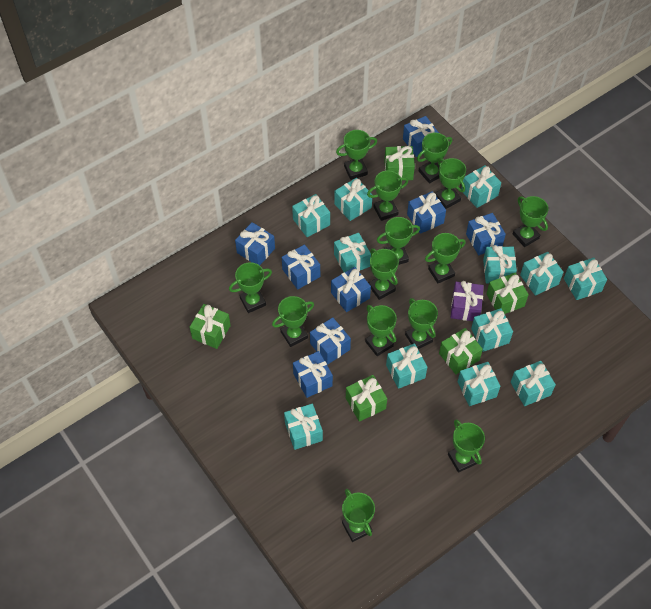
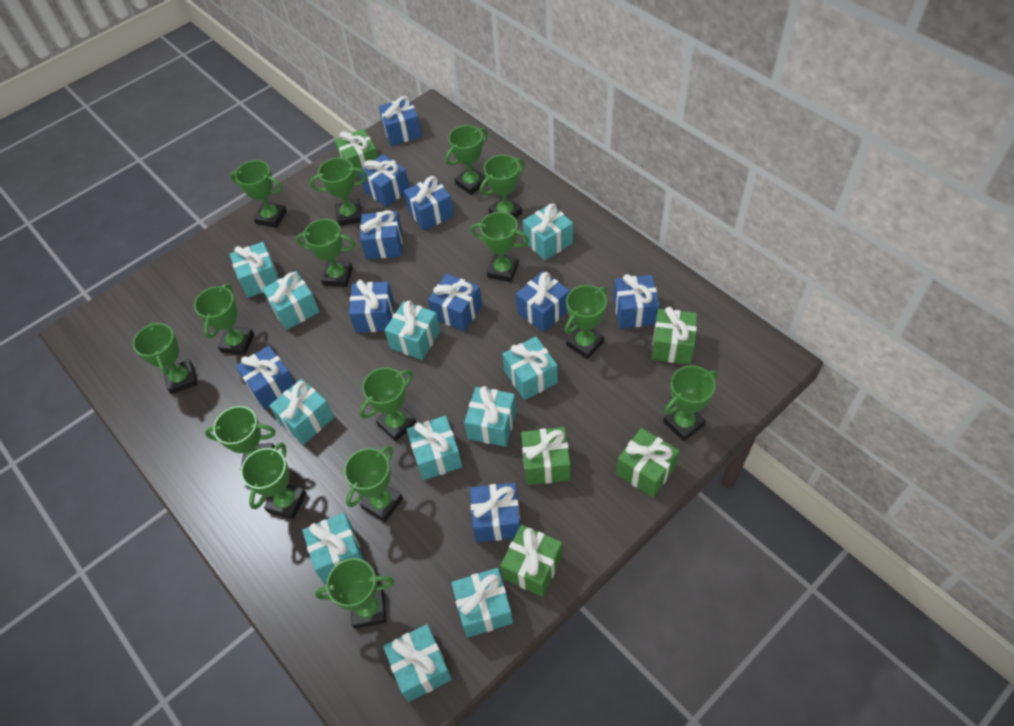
blue gift: 8 -> 10
green trophy: 14 -> 15
purple gift: 1 -> 0
turquoise gift: 12 -> 11

